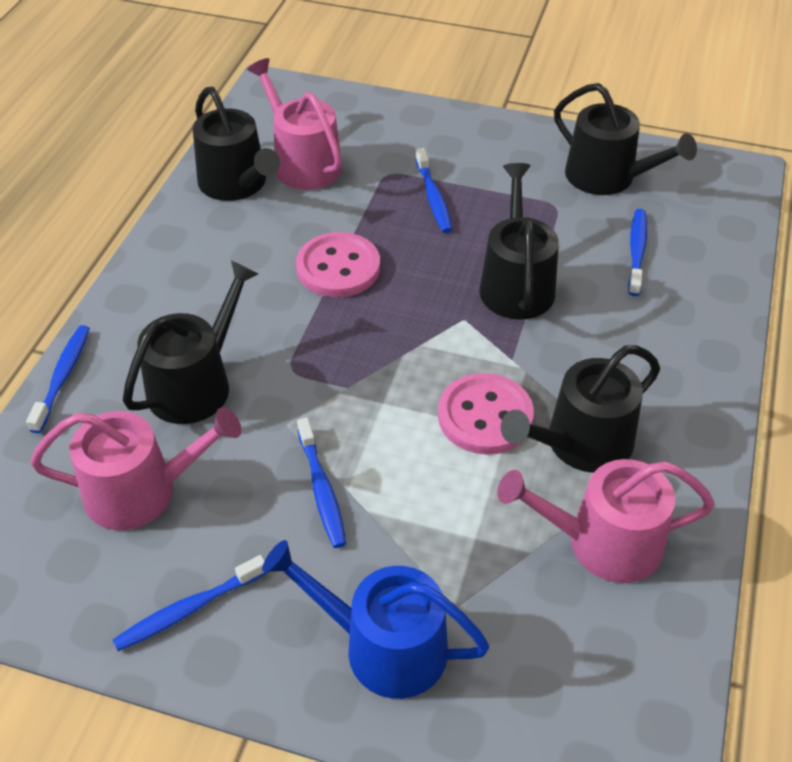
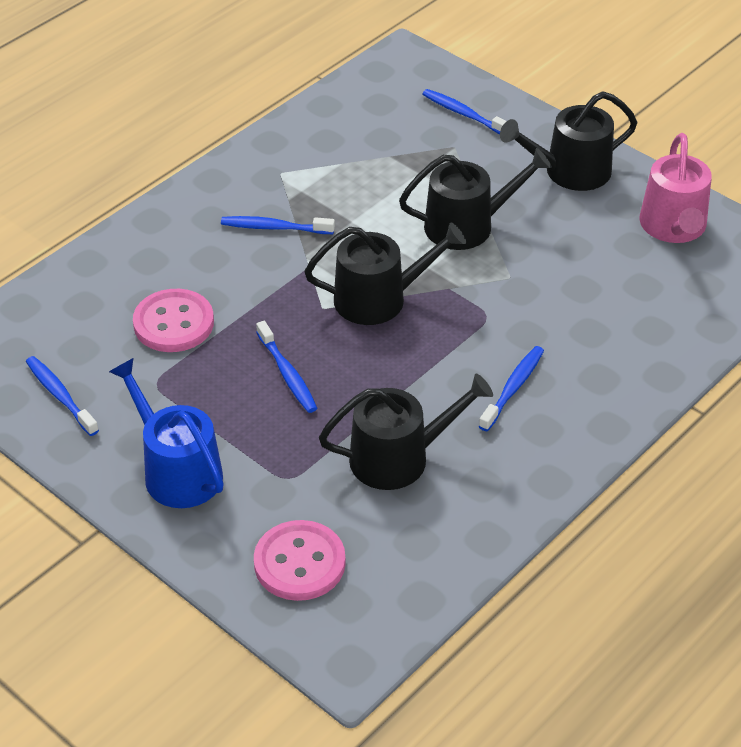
black watering can: 5 -> 4
pink watering can: 3 -> 1

